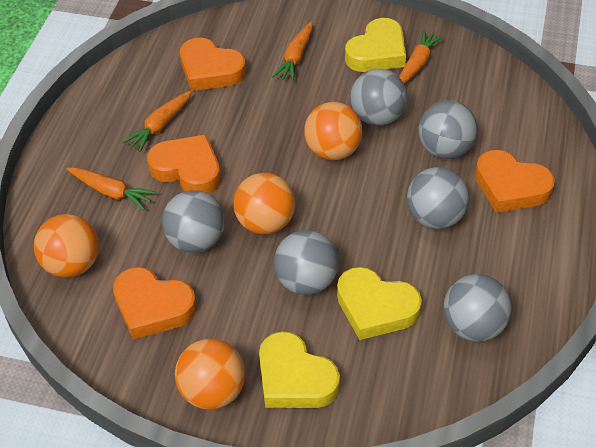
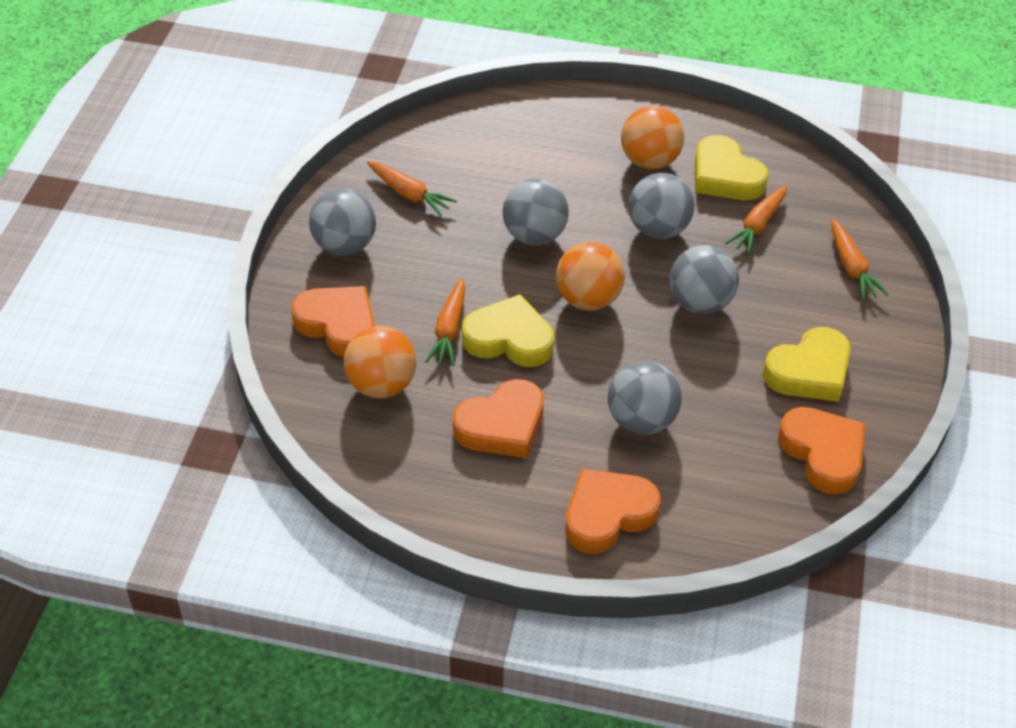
grey ball: 6 -> 5
orange ball: 4 -> 3

